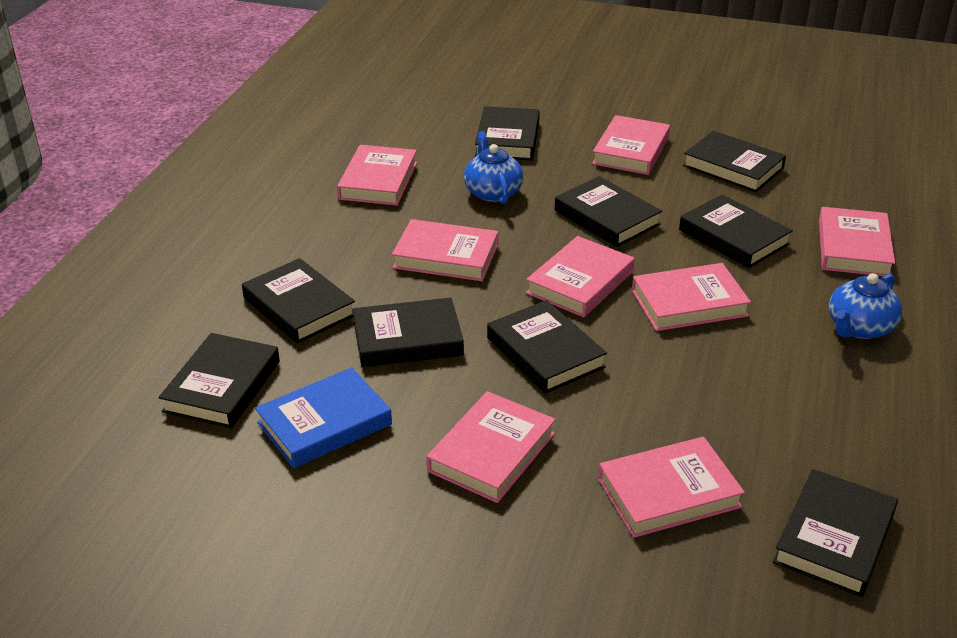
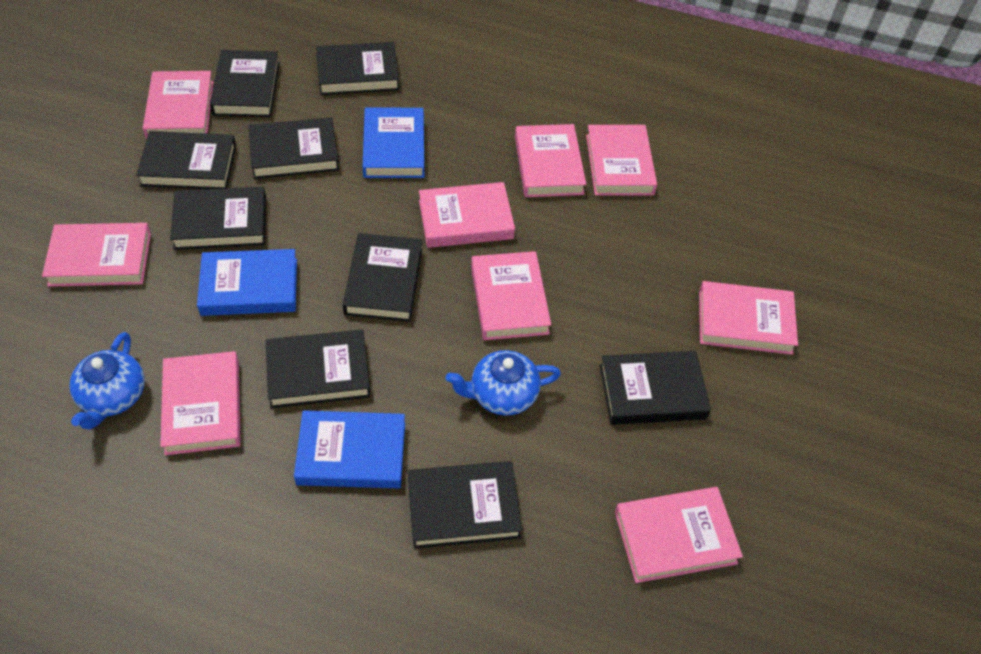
blue book: 1 -> 3
pink book: 8 -> 9

